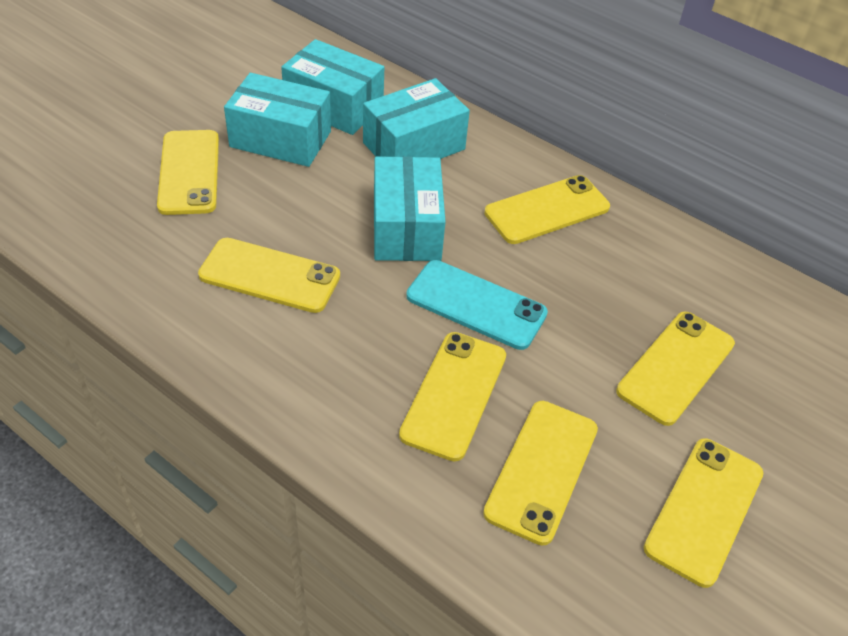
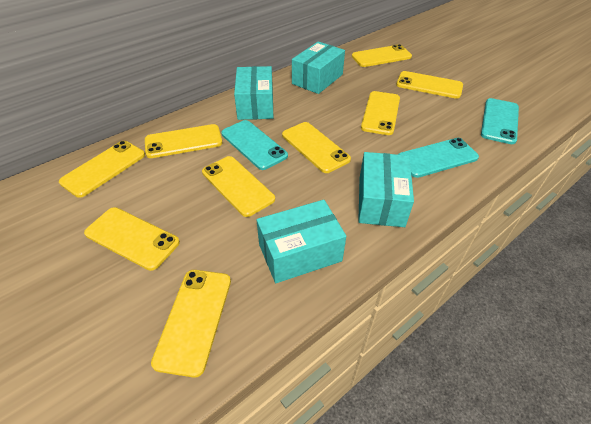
turquoise phone: 1 -> 3
yellow phone: 7 -> 9

